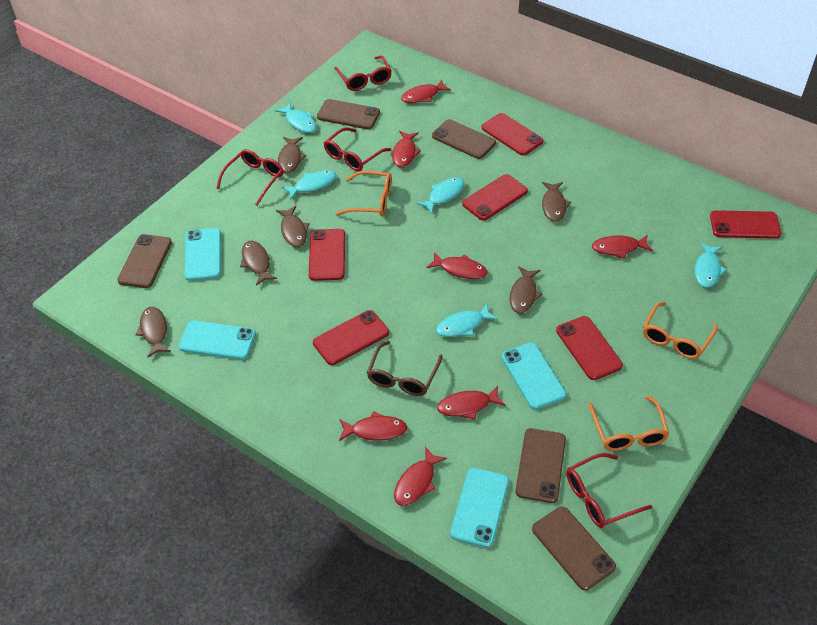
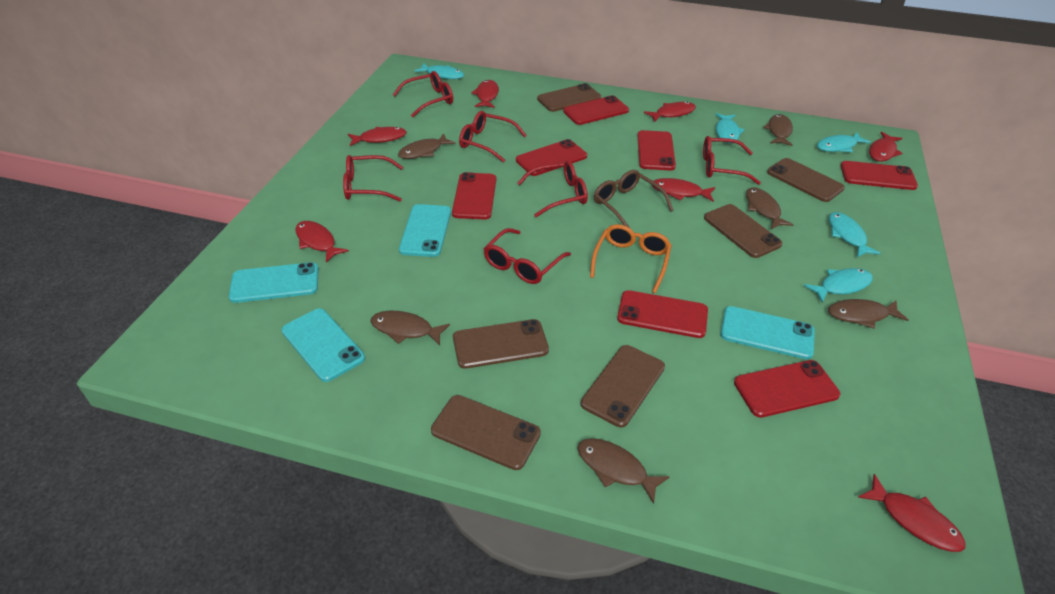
brown phone: 5 -> 6
orange glasses: 3 -> 1
red glasses: 4 -> 6
red phone: 6 -> 7

